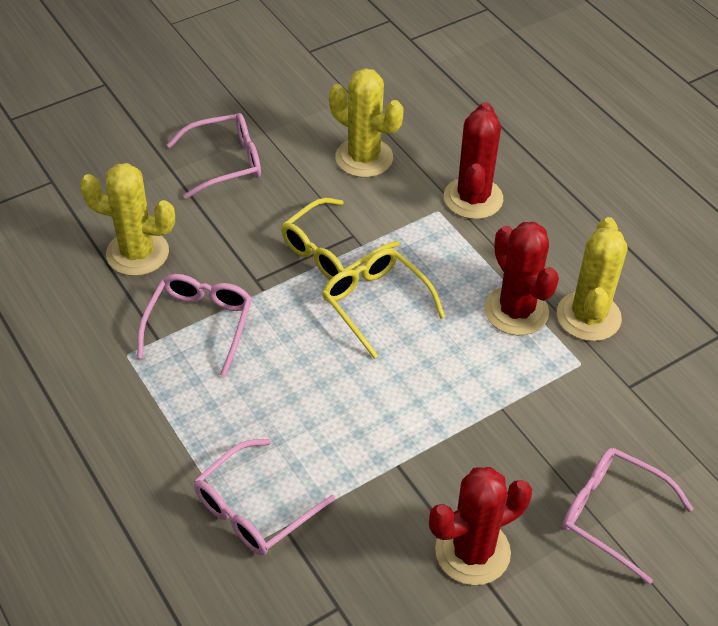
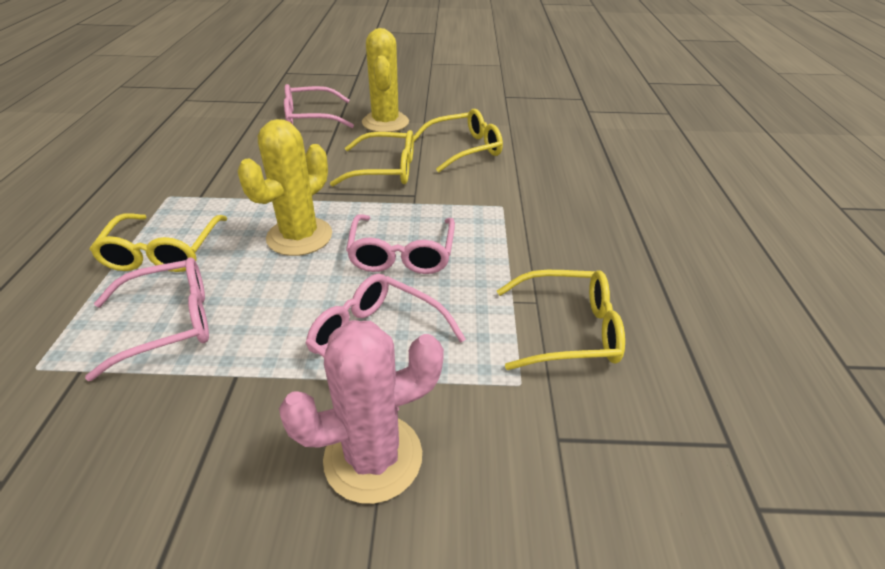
pink cactus: 0 -> 1
red cactus: 3 -> 0
yellow cactus: 3 -> 2
yellow glasses: 2 -> 4

